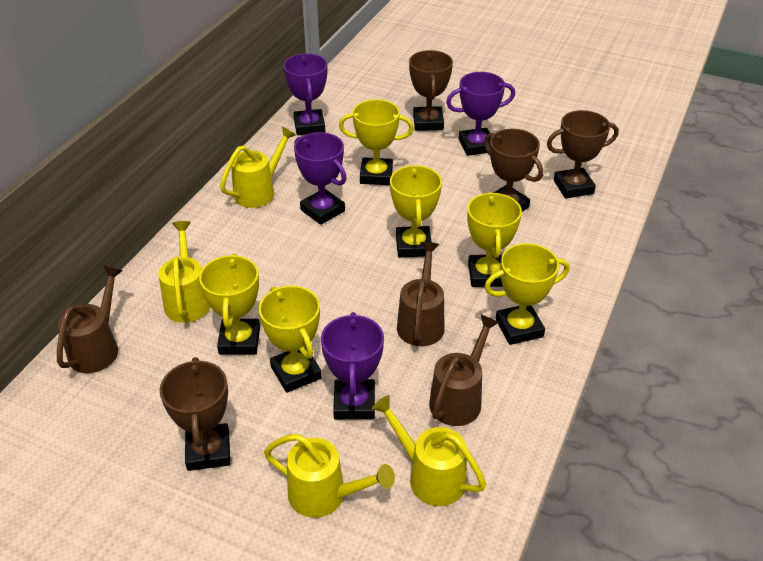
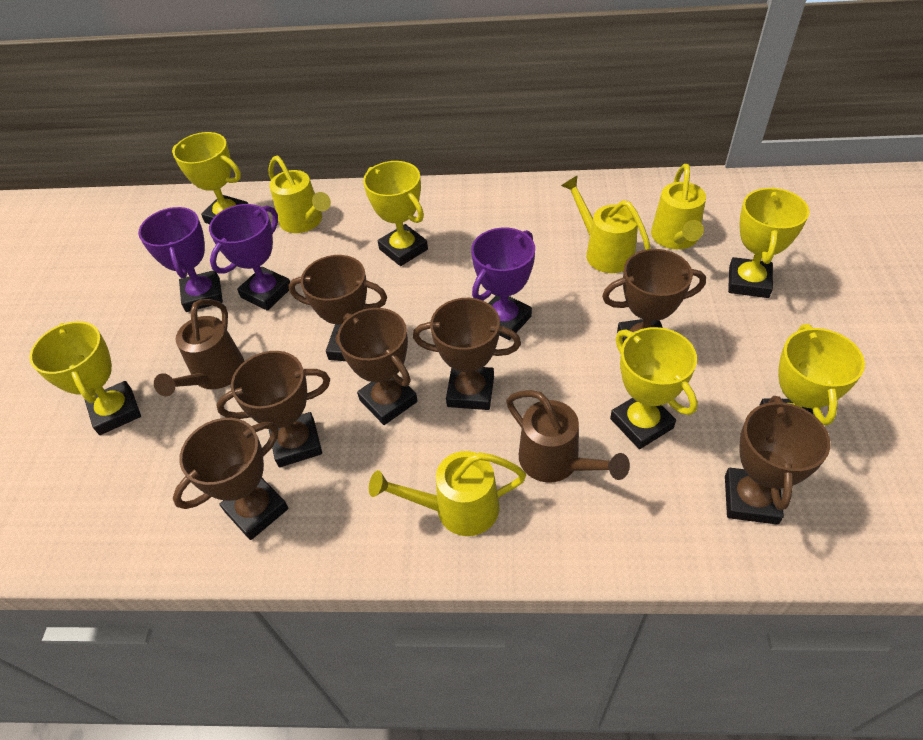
brown trophy: 4 -> 7
brown watering can: 3 -> 2
purple trophy: 4 -> 3

